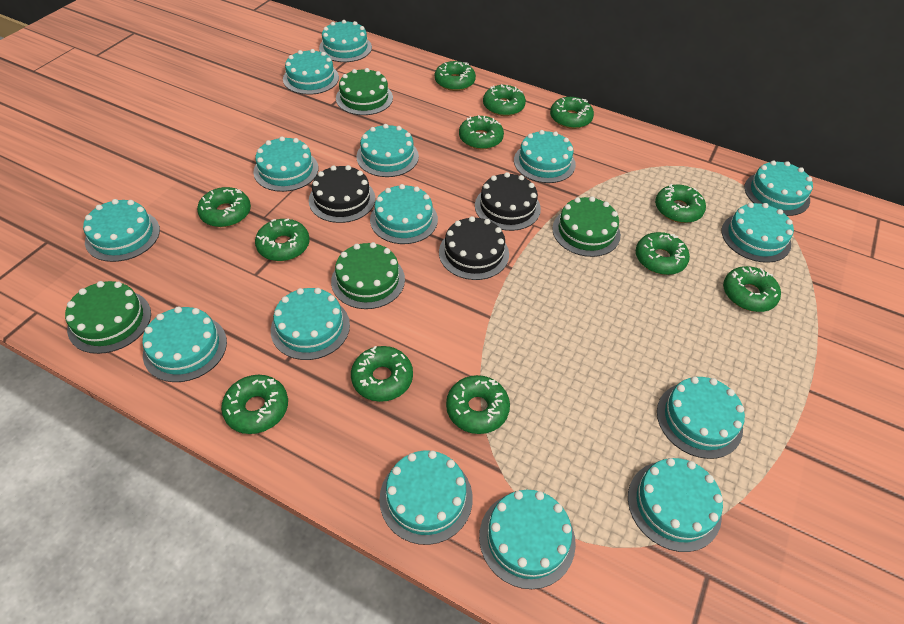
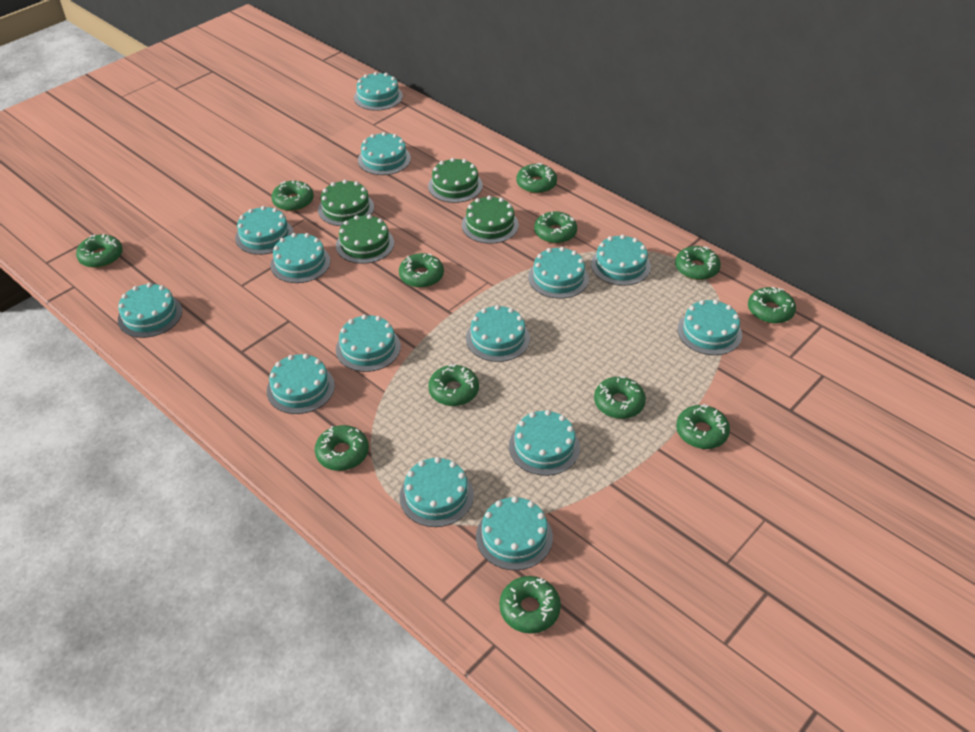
black cake: 3 -> 0
turquoise cake: 15 -> 14

